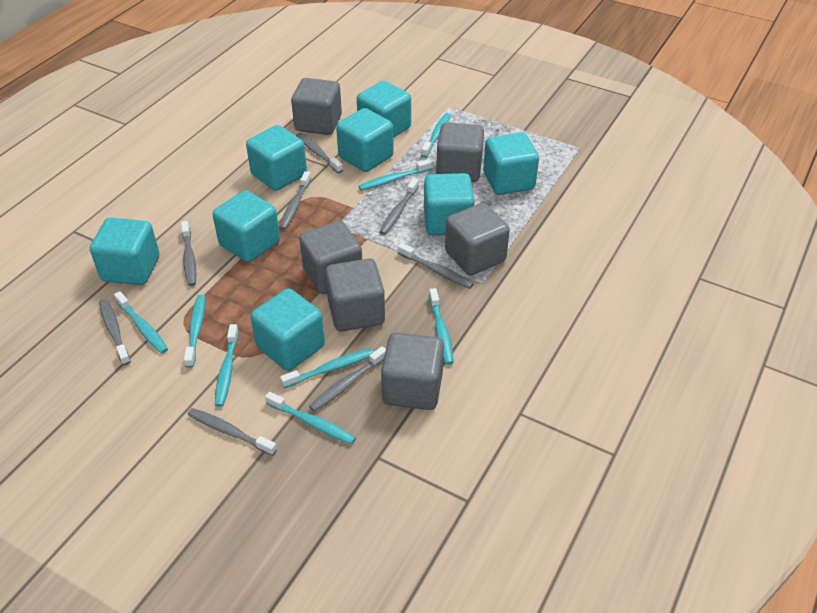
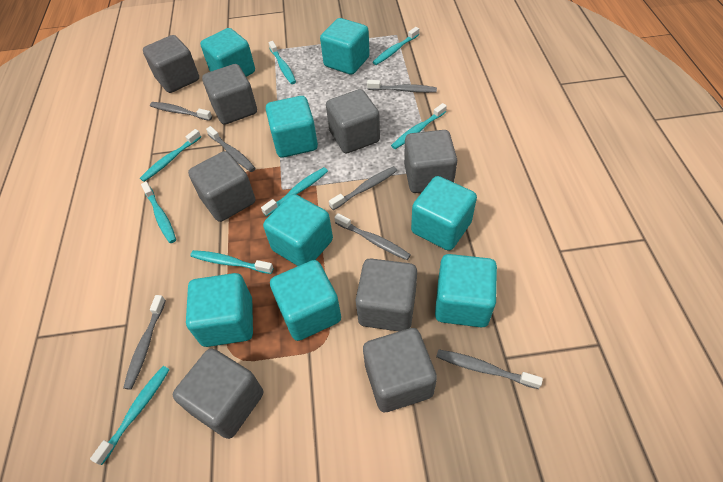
grey cube: 6 -> 8
grey toothbrush: 8 -> 7

